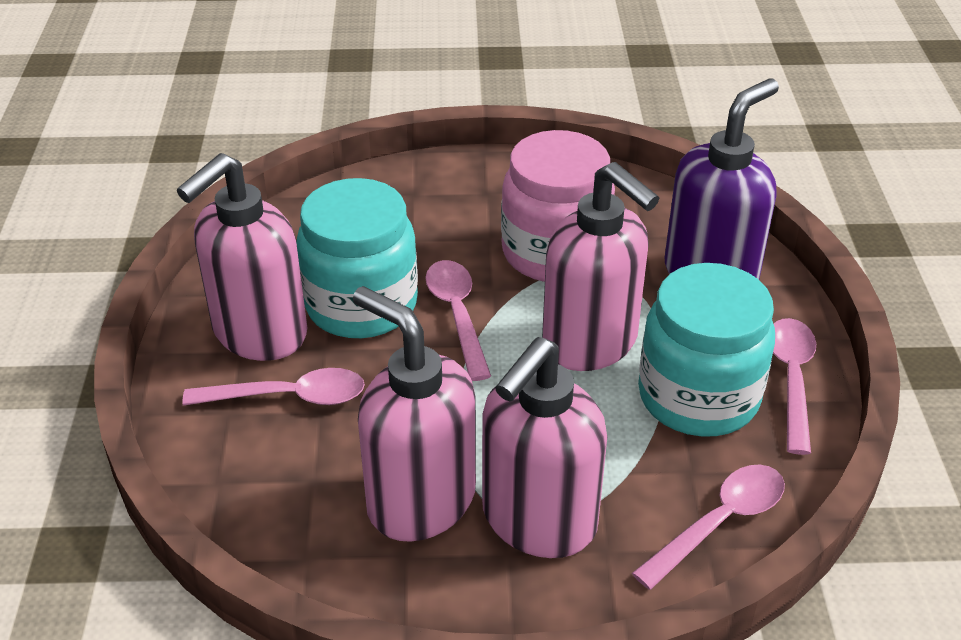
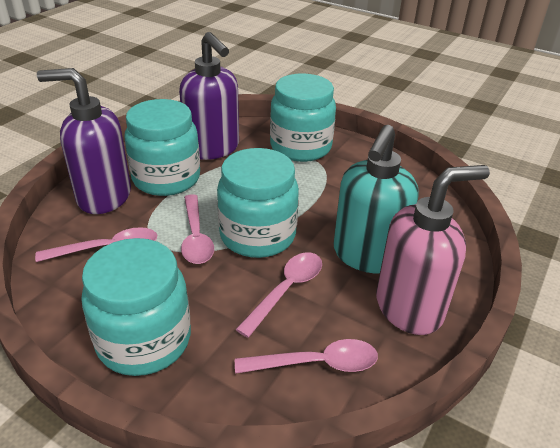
pink jar: 1 -> 0
pink soap dispenser: 4 -> 1
purple soap dispenser: 1 -> 2
turquoise jar: 2 -> 4
turquoise soap dispenser: 0 -> 1

